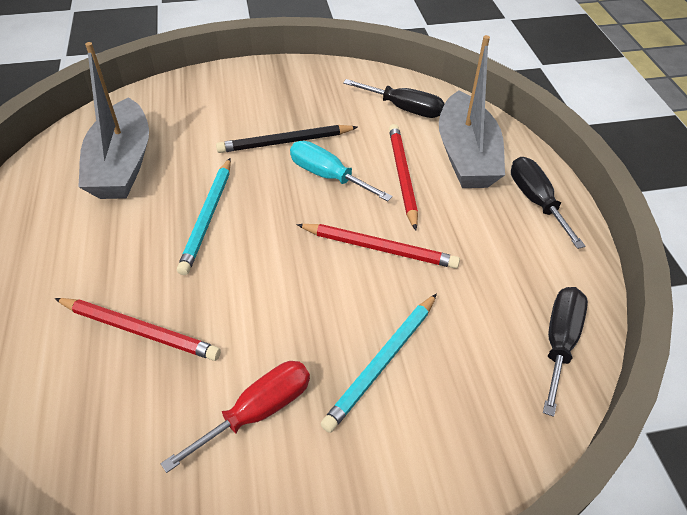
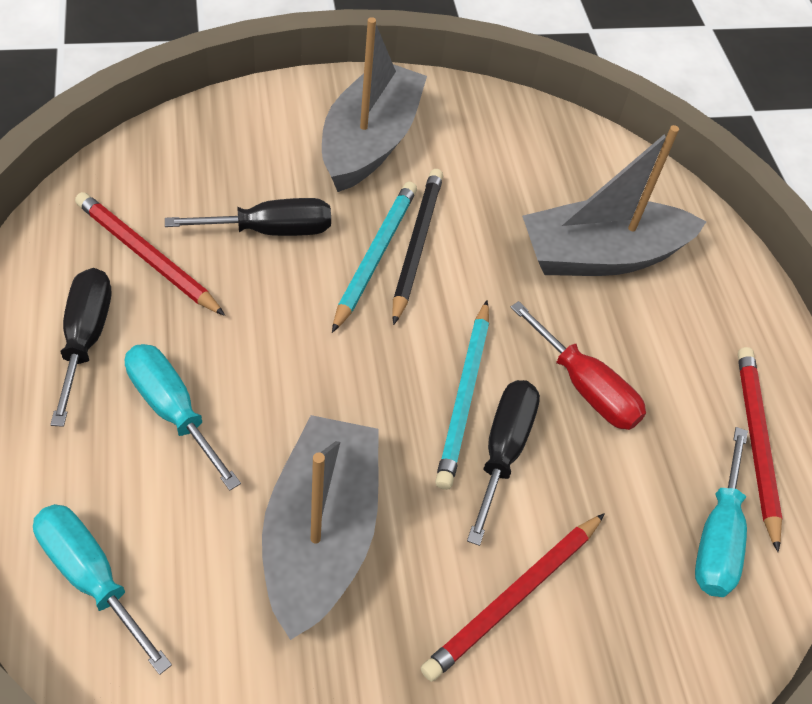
grey boat: 2 -> 3
turquoise screwdriver: 1 -> 3

